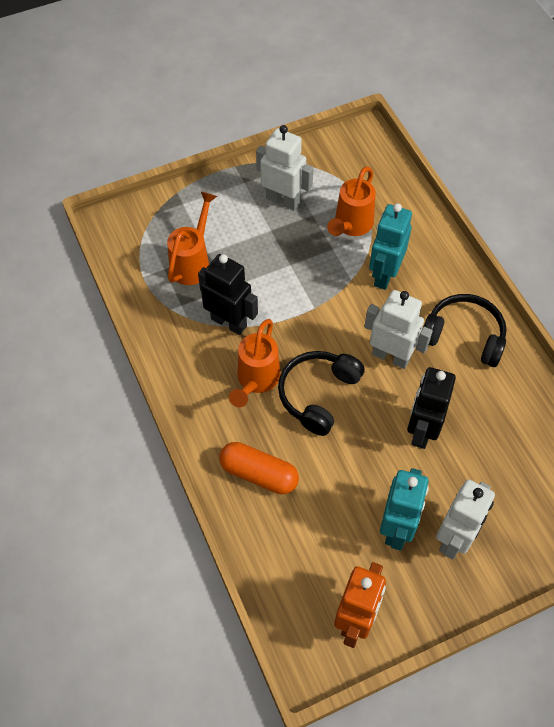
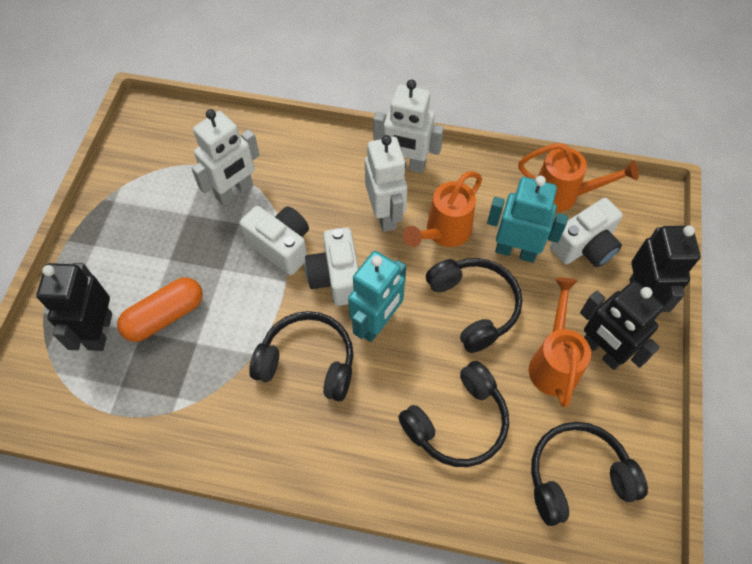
black headphones: 2 -> 4
black robot: 2 -> 3
orange robot: 1 -> 0
white camera: 0 -> 3

